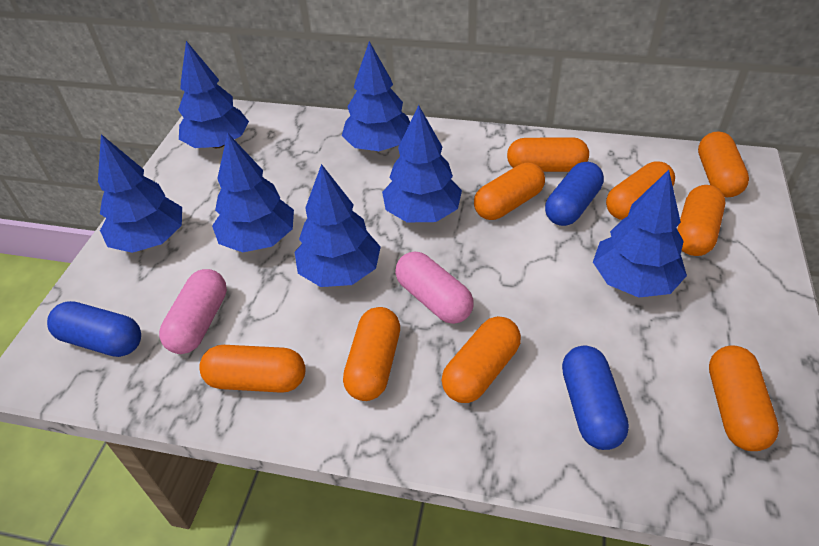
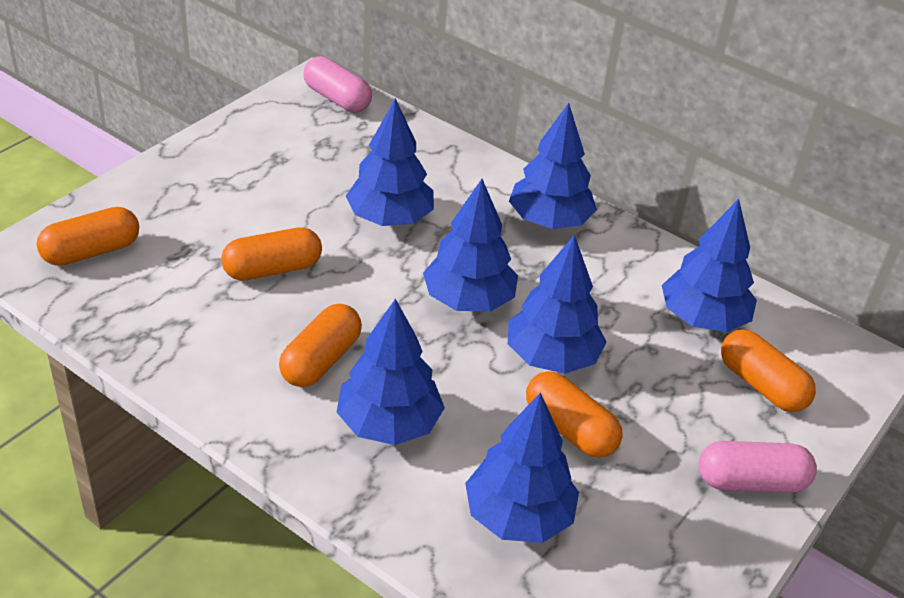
blue capsule: 3 -> 0
orange capsule: 9 -> 5

